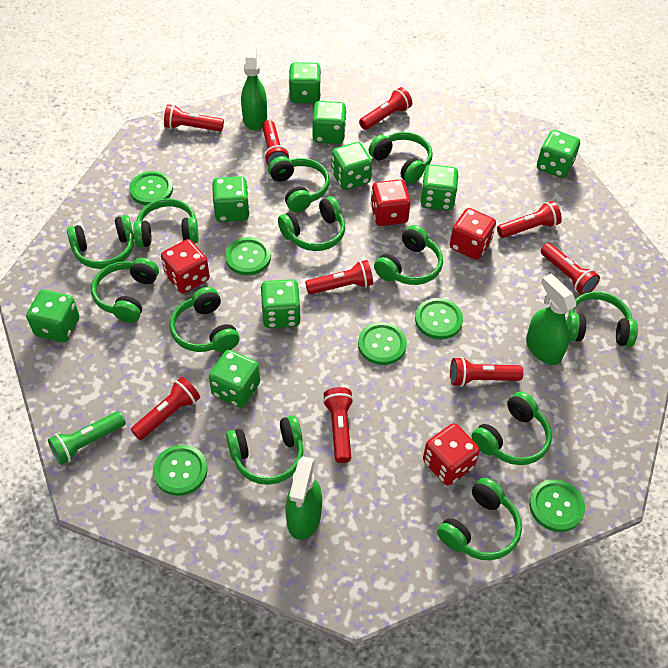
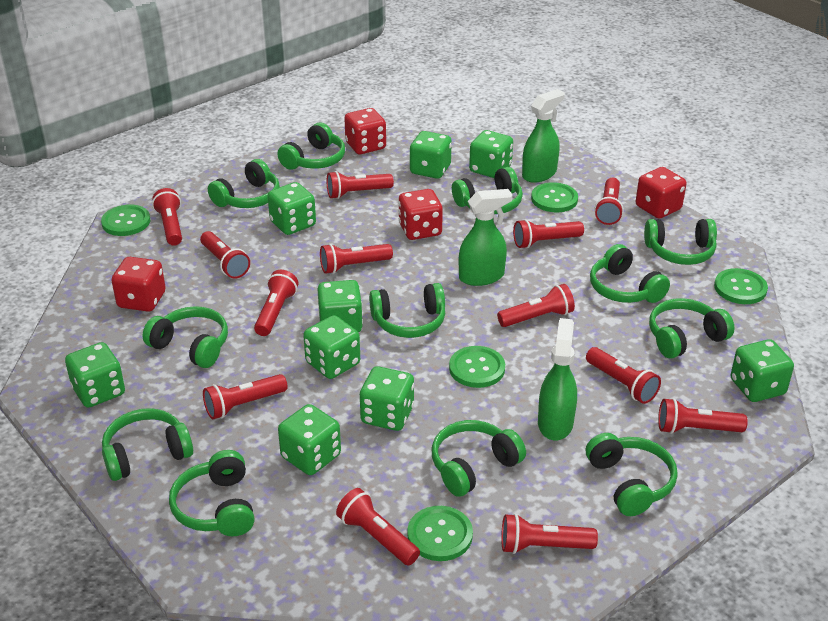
green button: 6 -> 5
green flashlight: 1 -> 0
red flashlight: 9 -> 13

